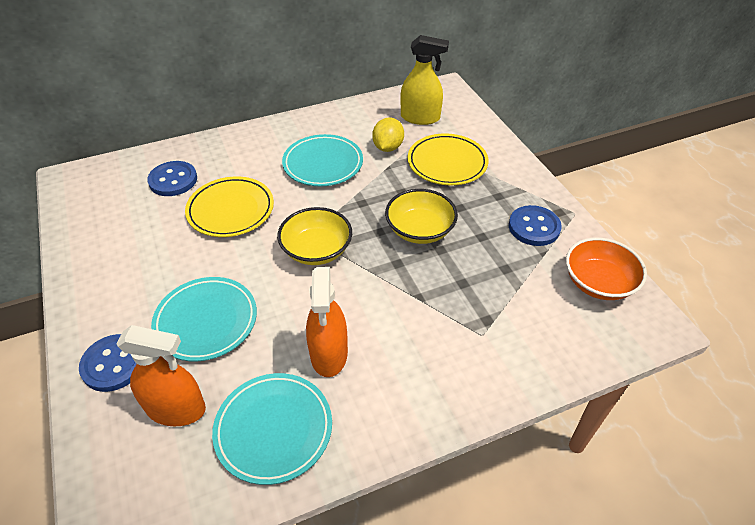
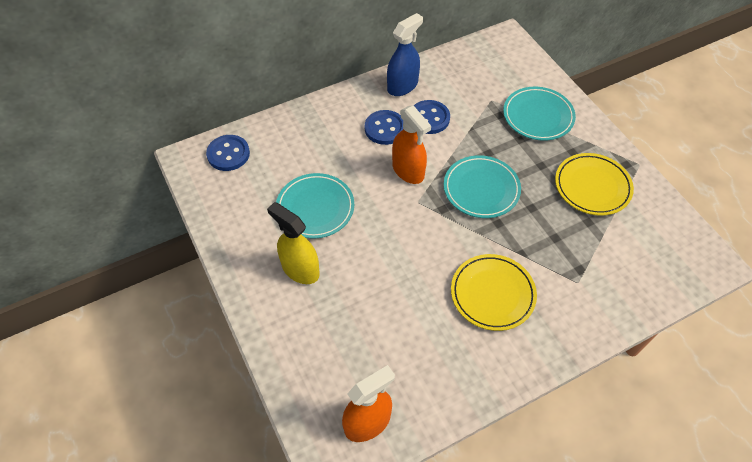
blue spray bottle: 0 -> 1
orange bowl: 1 -> 0
yellow bowl: 2 -> 0
yellow lemon: 1 -> 0

